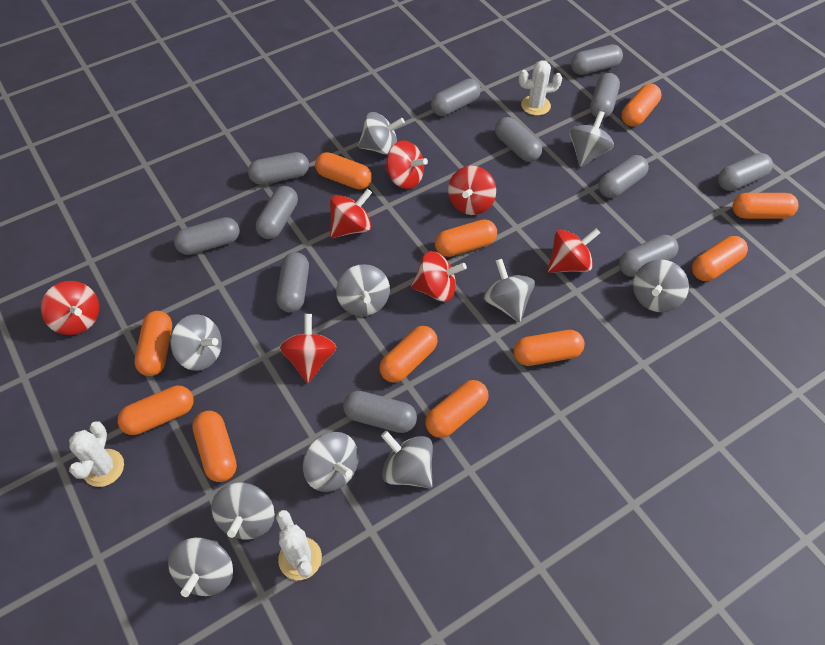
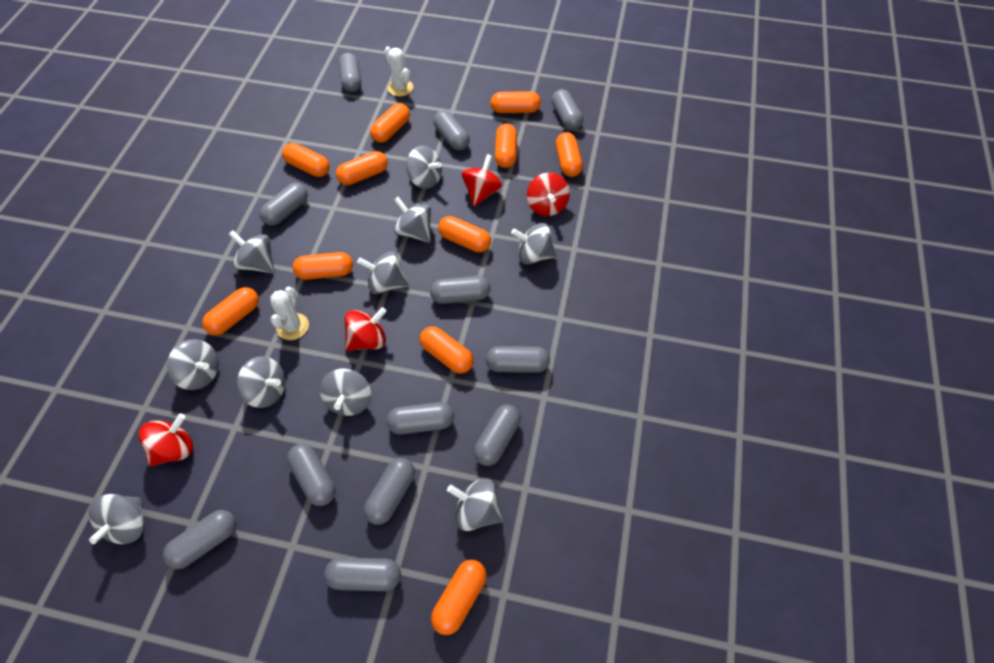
red spinning top: 7 -> 4
white cactus: 3 -> 2

